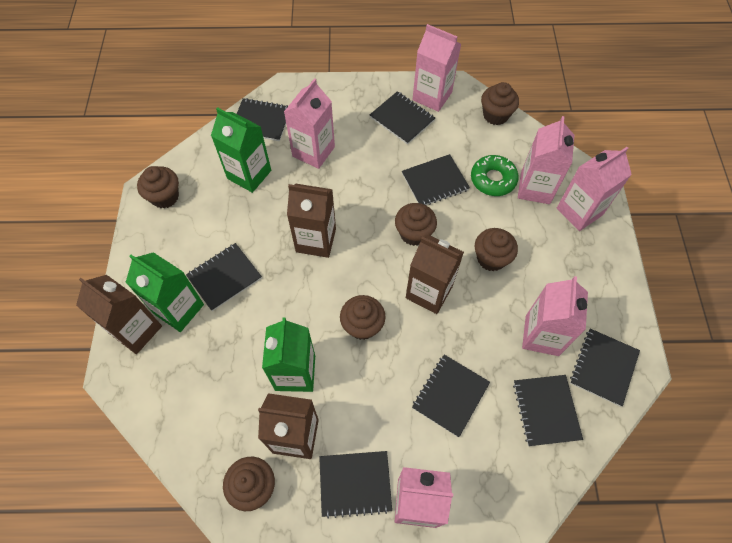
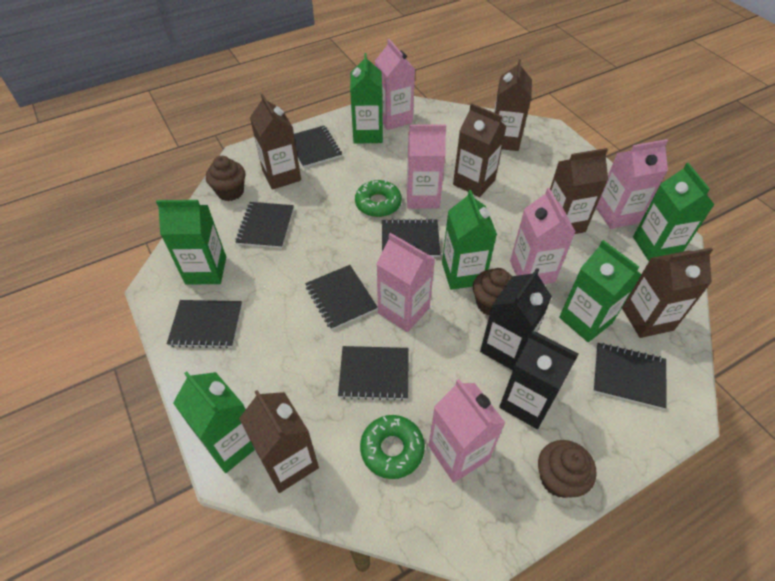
black carton: 0 -> 2
black notebook: 8 -> 7
brown carton: 4 -> 6
brown cupcake: 6 -> 3
green carton: 3 -> 6
green donut: 1 -> 2

